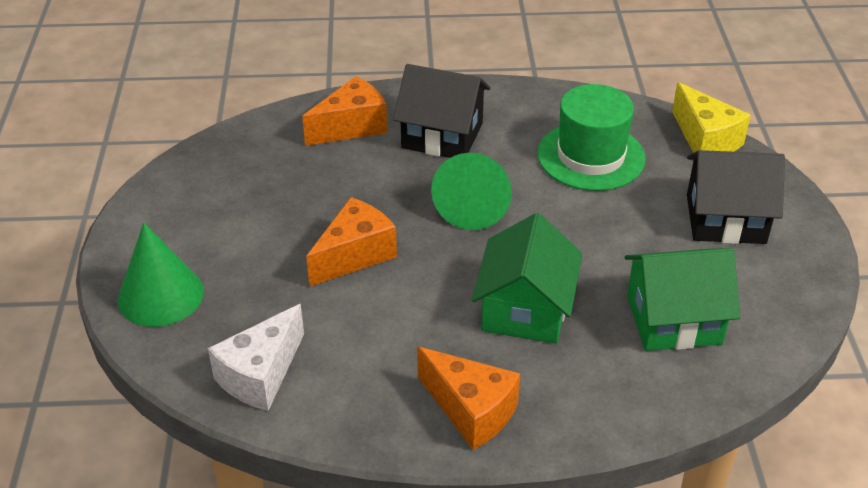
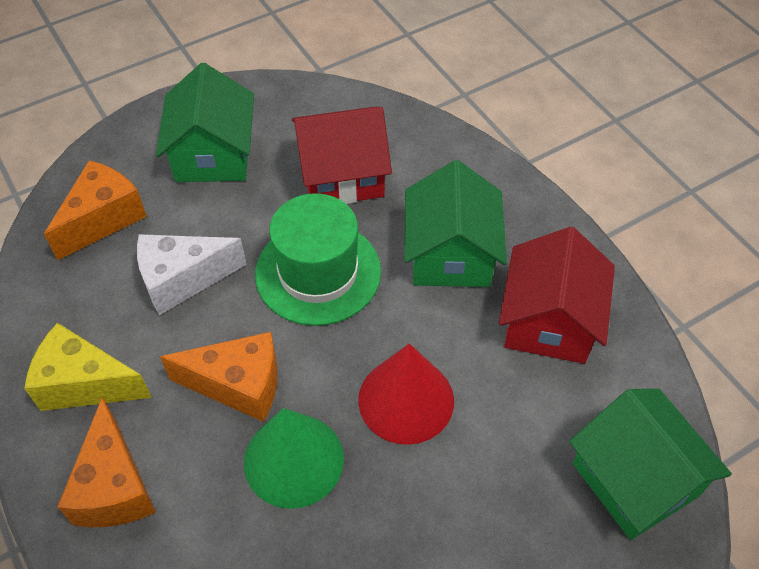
black house: 2 -> 0
green cone: 2 -> 1
green house: 2 -> 3
red cone: 0 -> 1
red house: 0 -> 2

